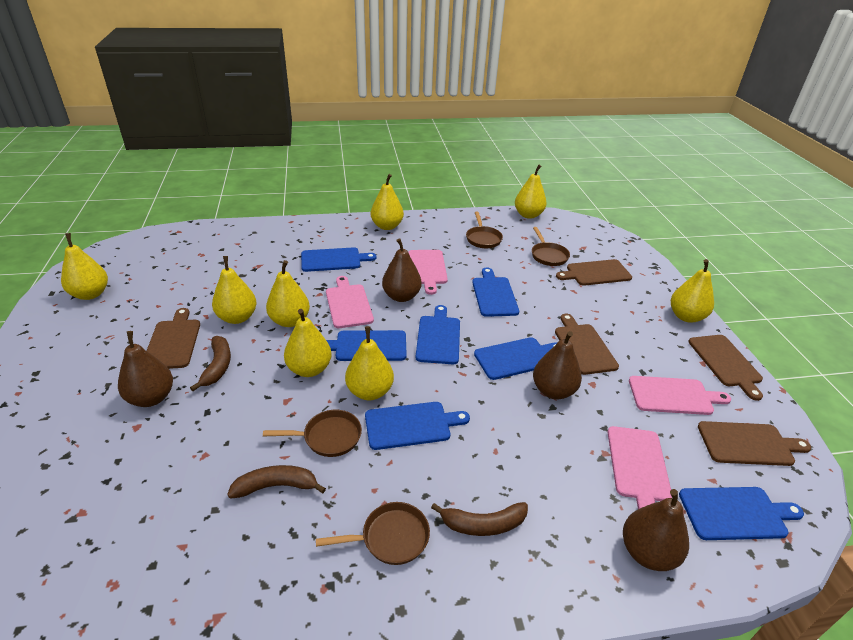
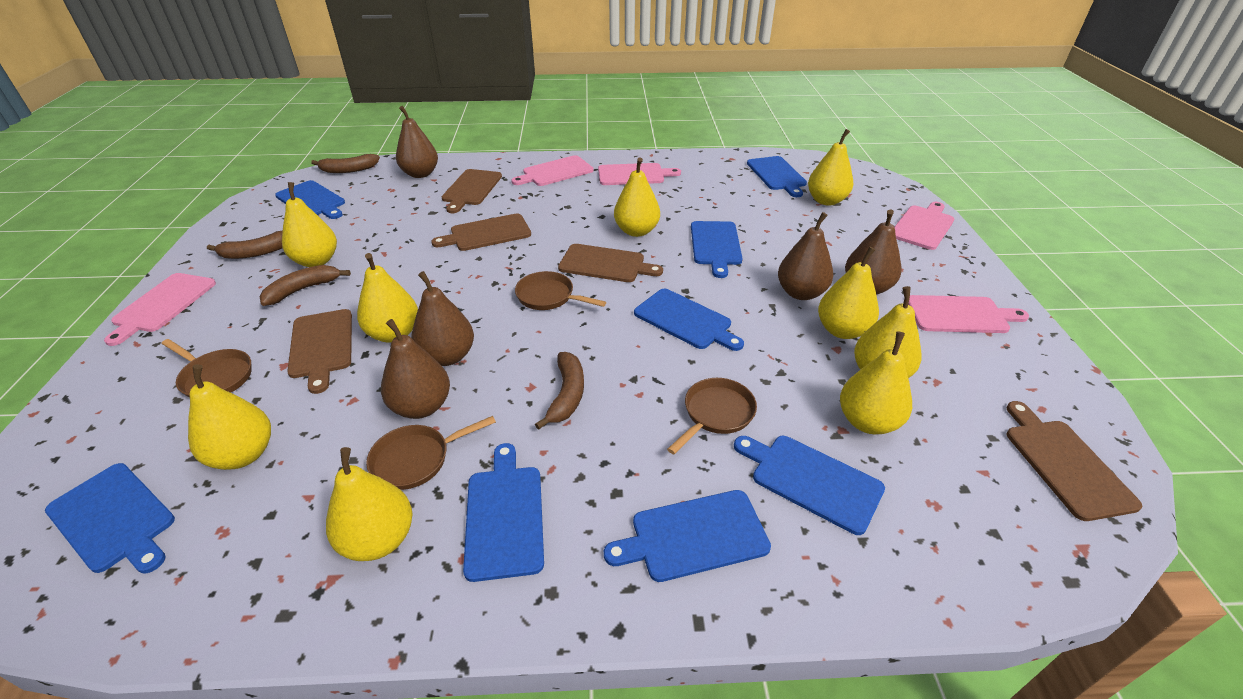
blue cutting board: 7 -> 8
brown banana: 3 -> 4
brown pear: 4 -> 5
pink cutting board: 4 -> 5
yellow pear: 8 -> 9

